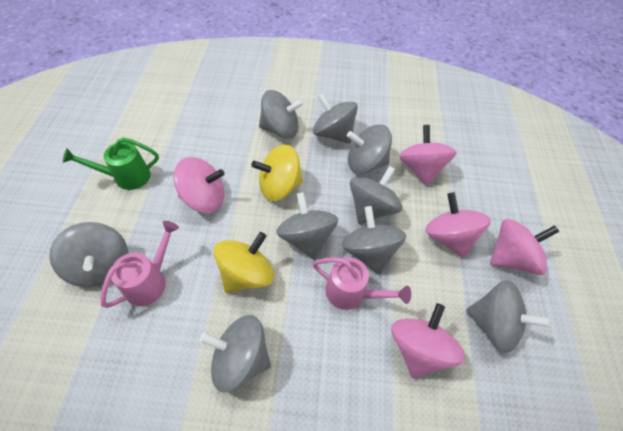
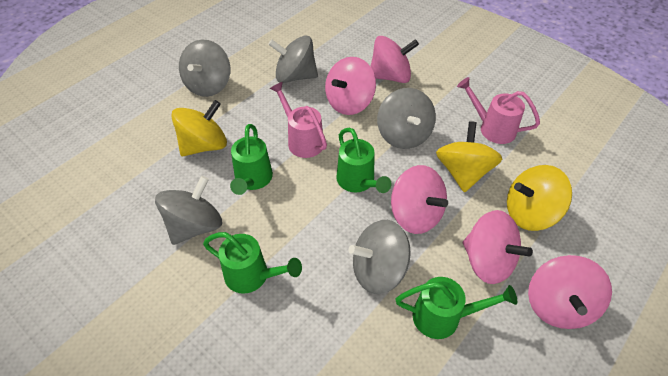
green watering can: 1 -> 4
grey spinning top: 9 -> 5
yellow spinning top: 2 -> 3

